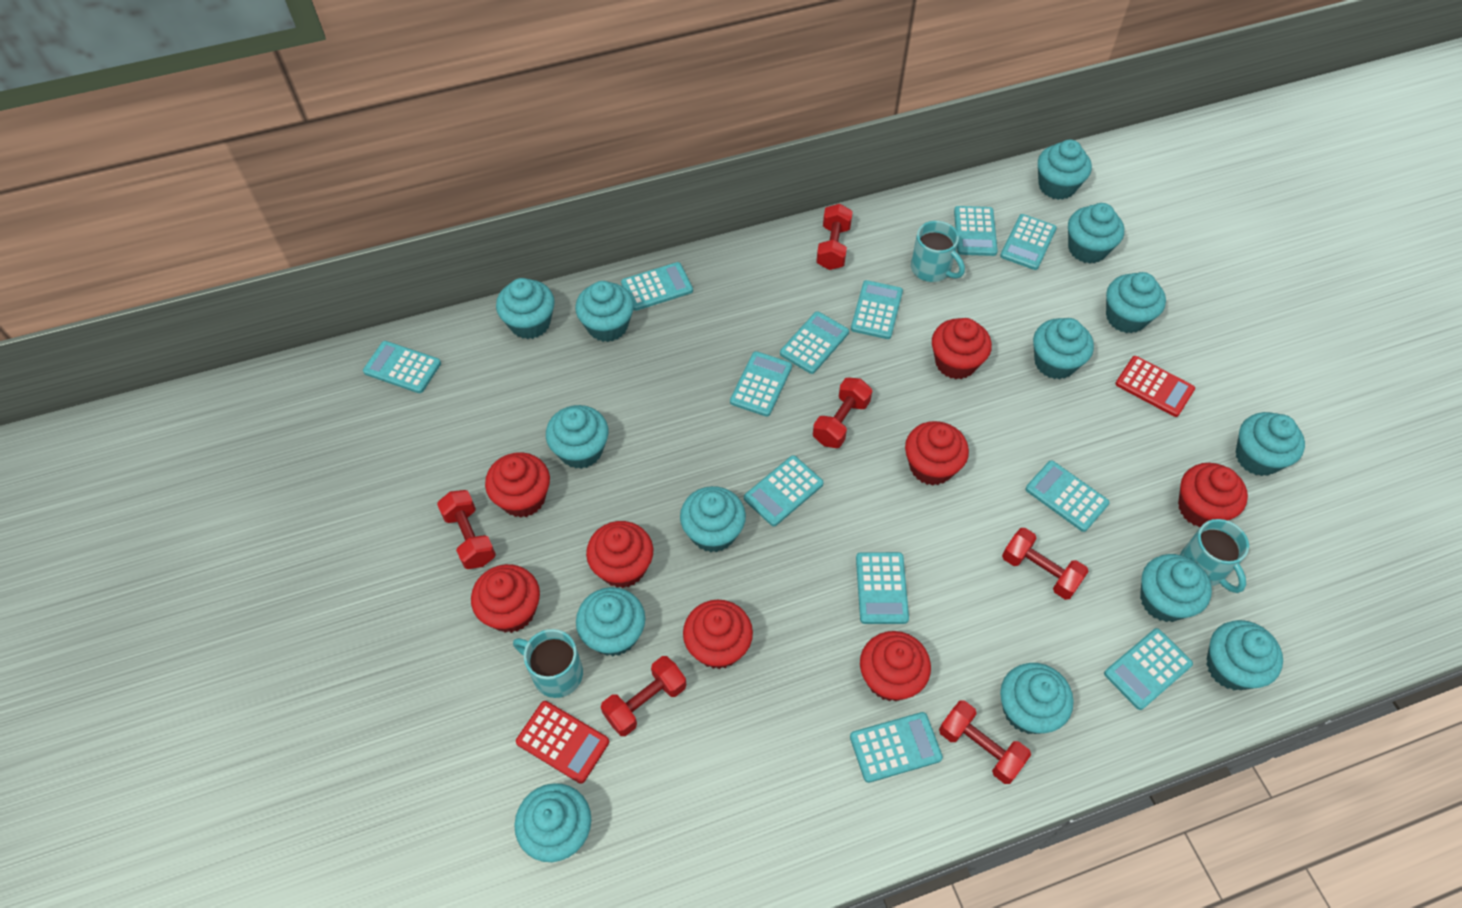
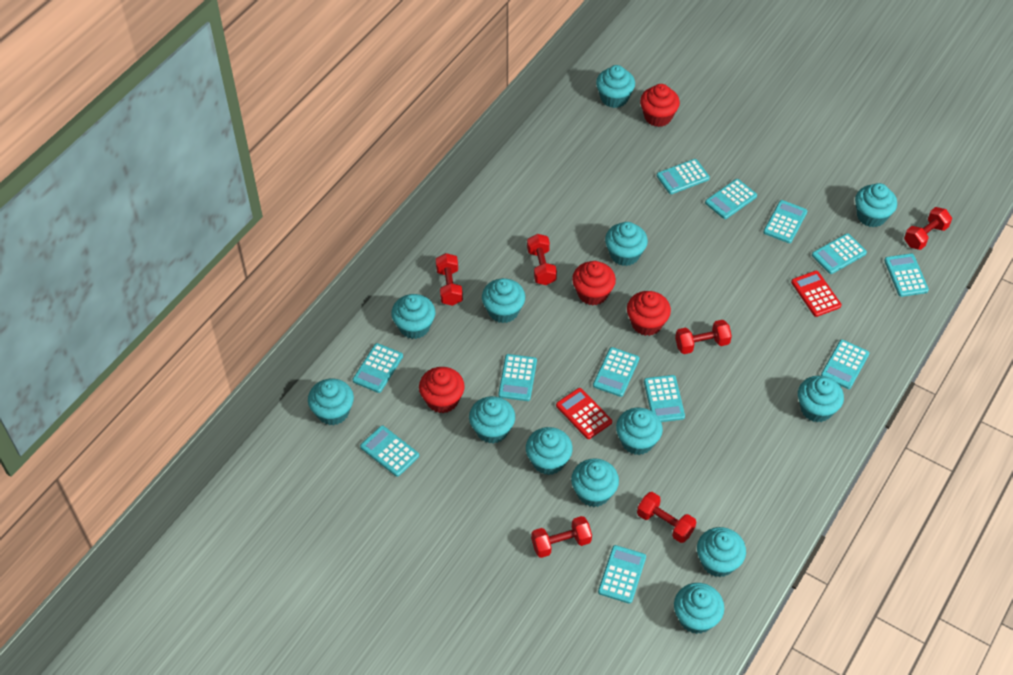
red cupcake: 8 -> 4
turquoise cupcake: 14 -> 13
turquoise mug: 3 -> 0

